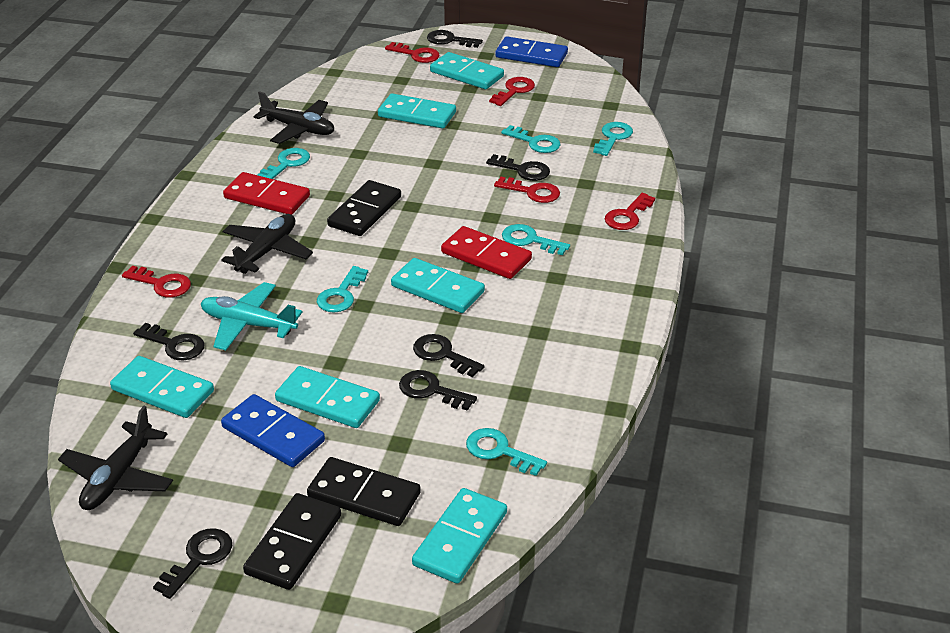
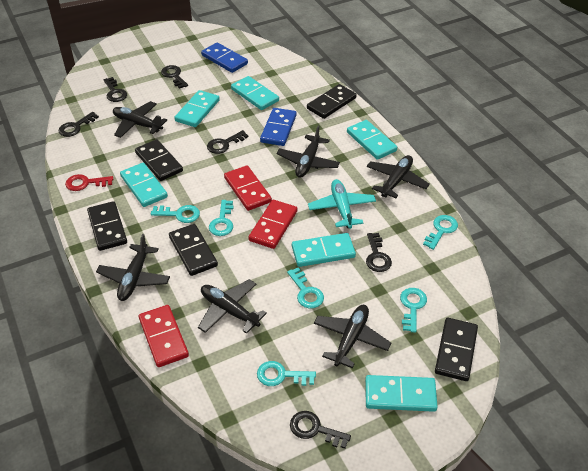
black domino: 3 -> 5
black plane: 3 -> 6
red domino: 2 -> 3
red key: 5 -> 1

